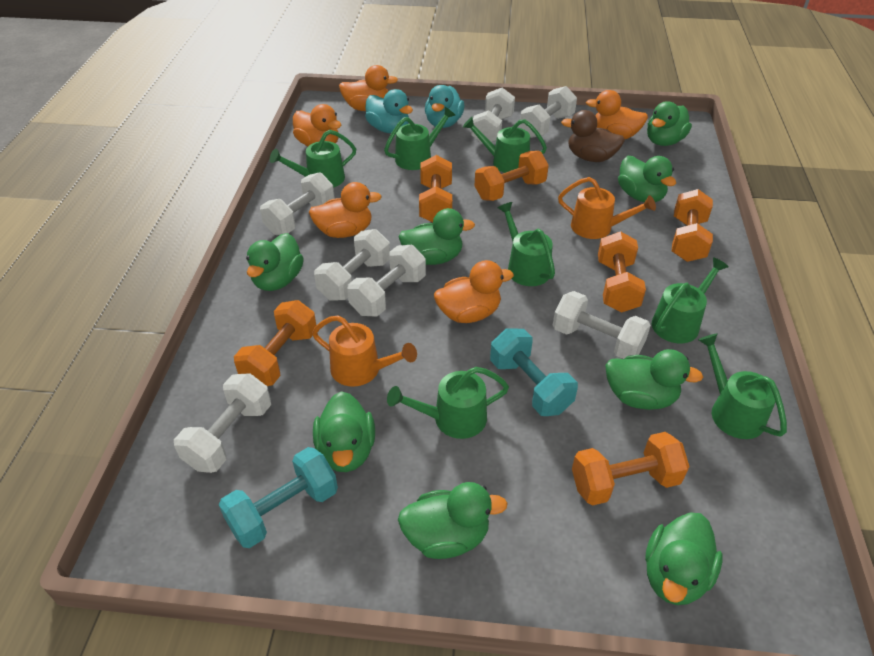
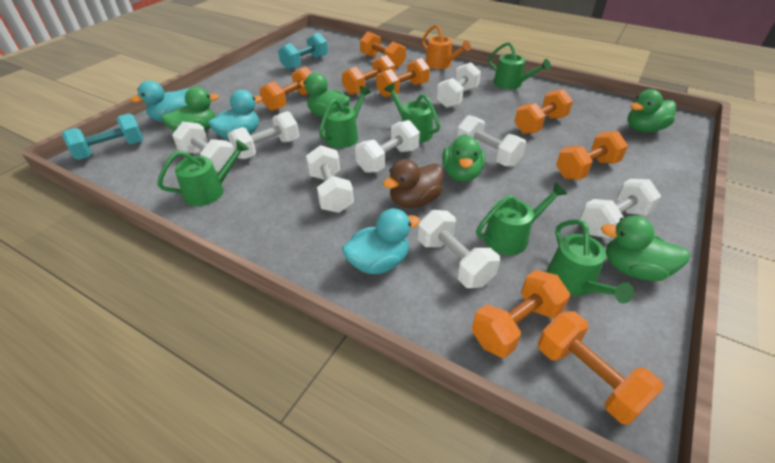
green duck: 8 -> 5
green watering can: 7 -> 6
orange duck: 5 -> 0
orange dumbbell: 6 -> 8
orange watering can: 2 -> 1
turquoise duck: 2 -> 3
white dumbbell: 7 -> 8

